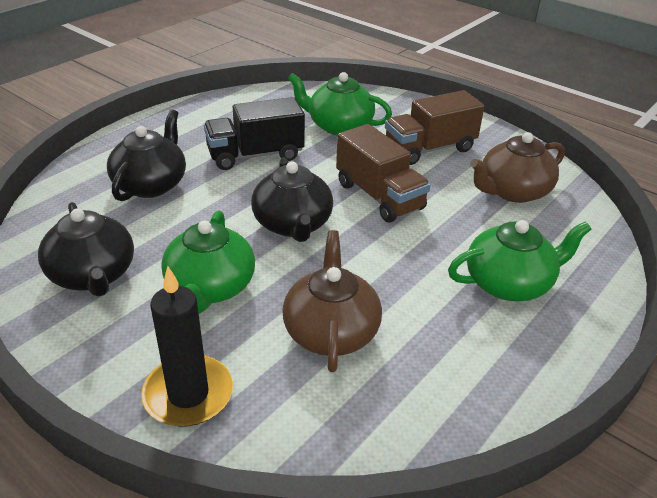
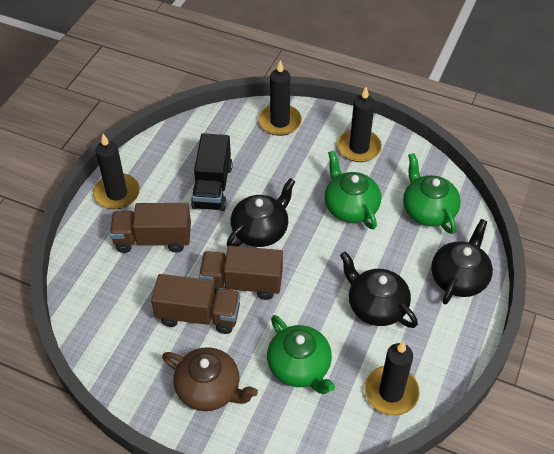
black candle: 1 -> 4
brown teapot: 2 -> 1
brown truck: 2 -> 3

